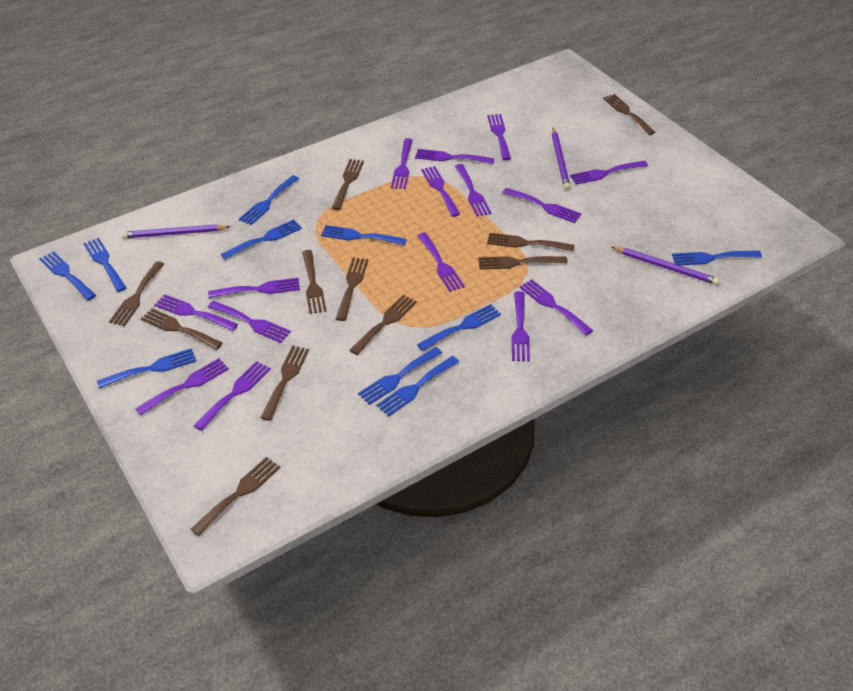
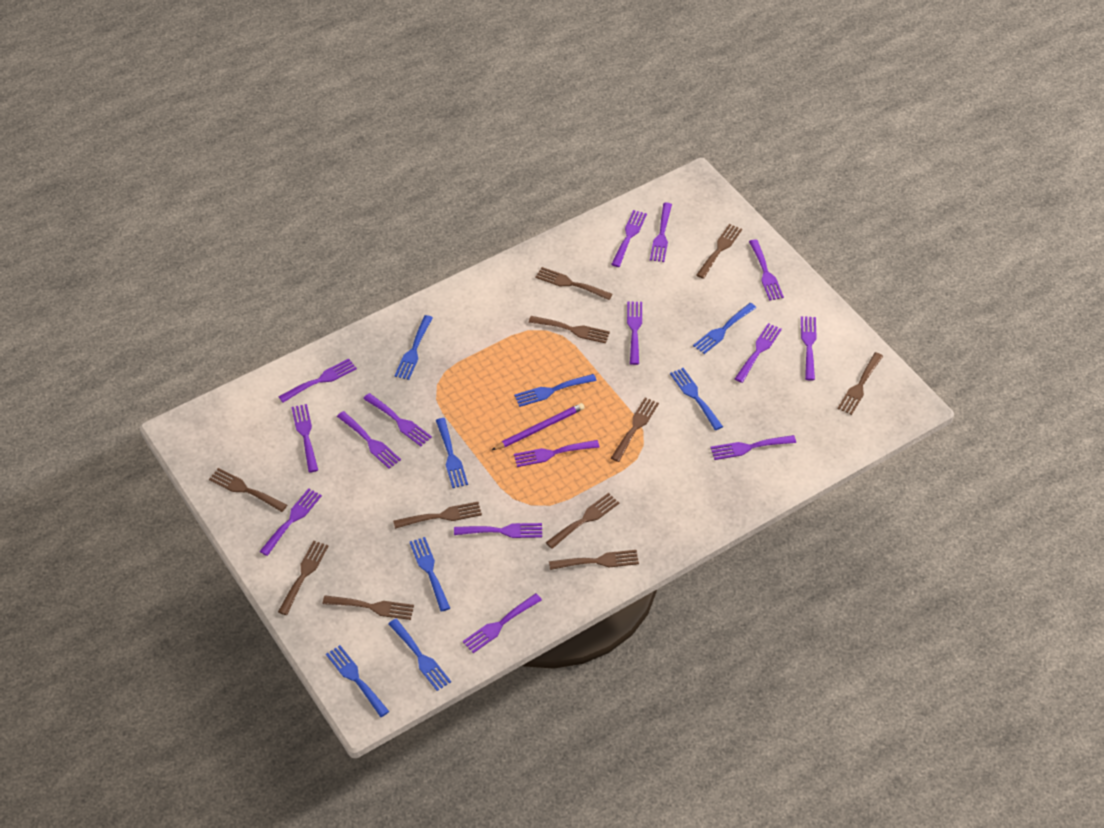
blue fork: 10 -> 8
purple pencil: 3 -> 1

